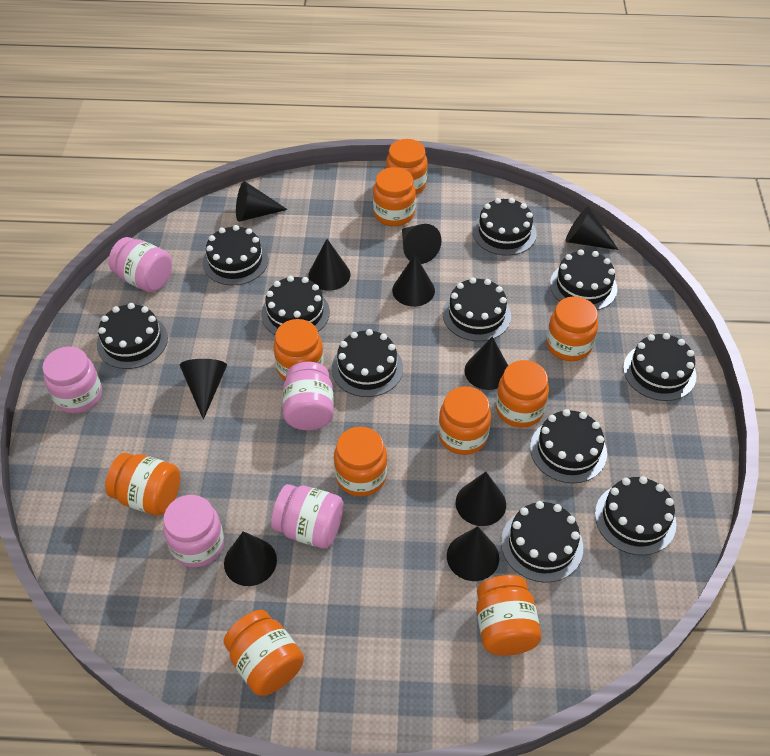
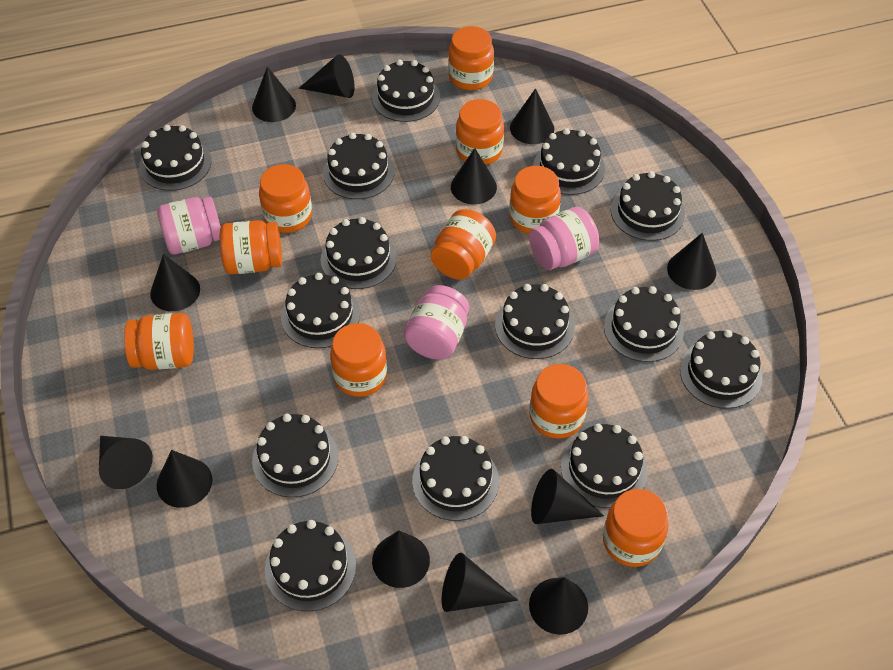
black cake: 11 -> 14
black cone: 10 -> 12
pink jar: 5 -> 3

